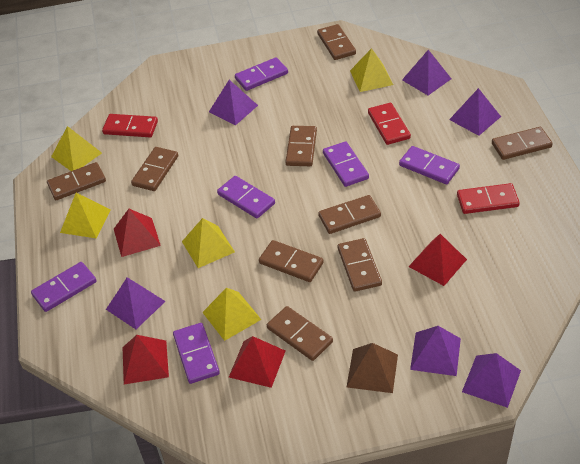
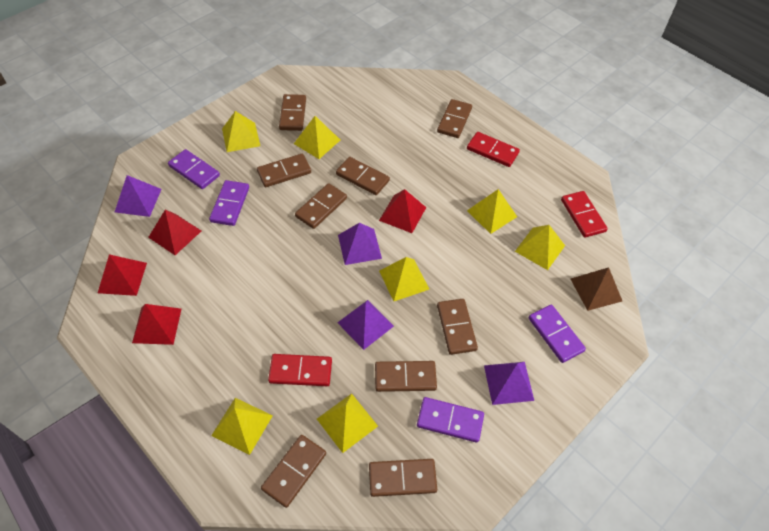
purple domino: 6 -> 4
purple pyramid: 6 -> 4
yellow pyramid: 5 -> 7

